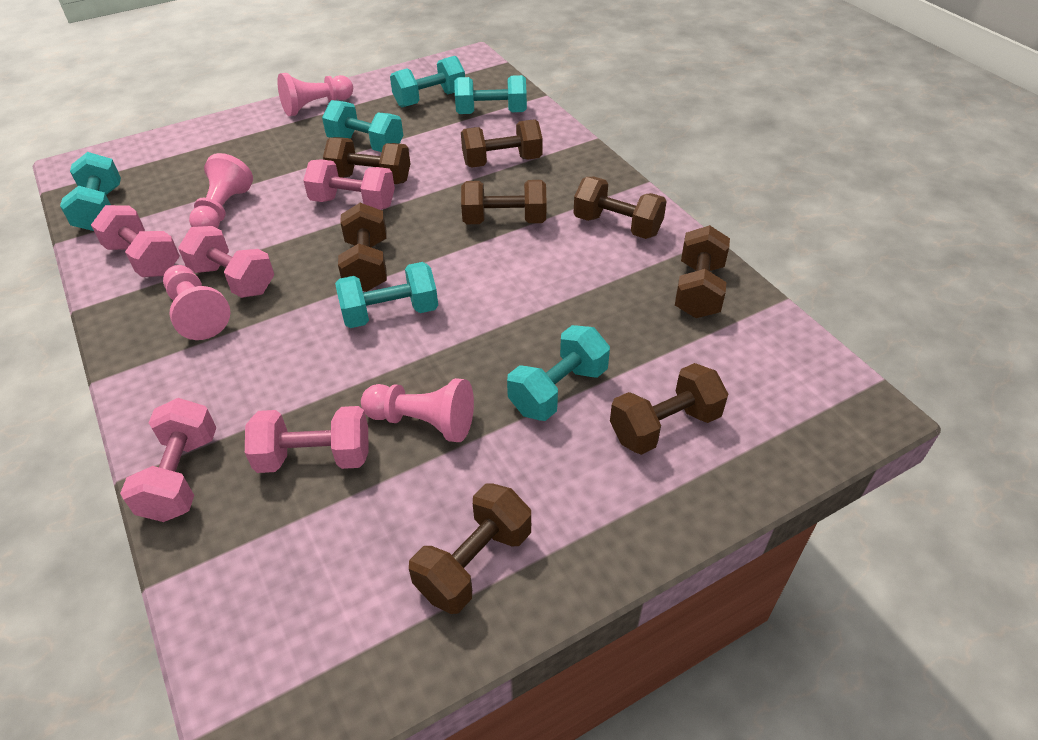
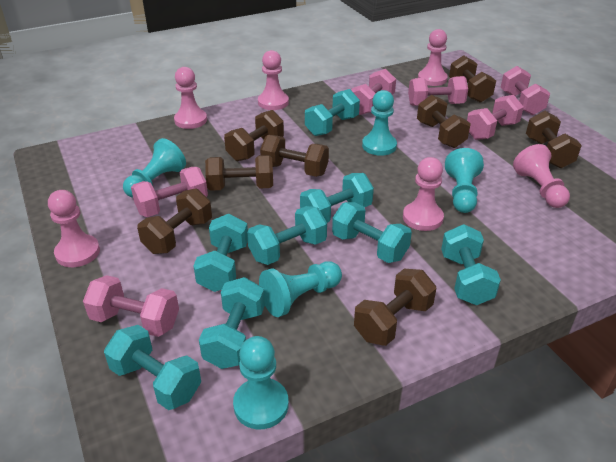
pink dumbbell: 5 -> 6
pink pawn: 4 -> 6
turquoise dumbbell: 6 -> 8
turquoise pawn: 0 -> 5

